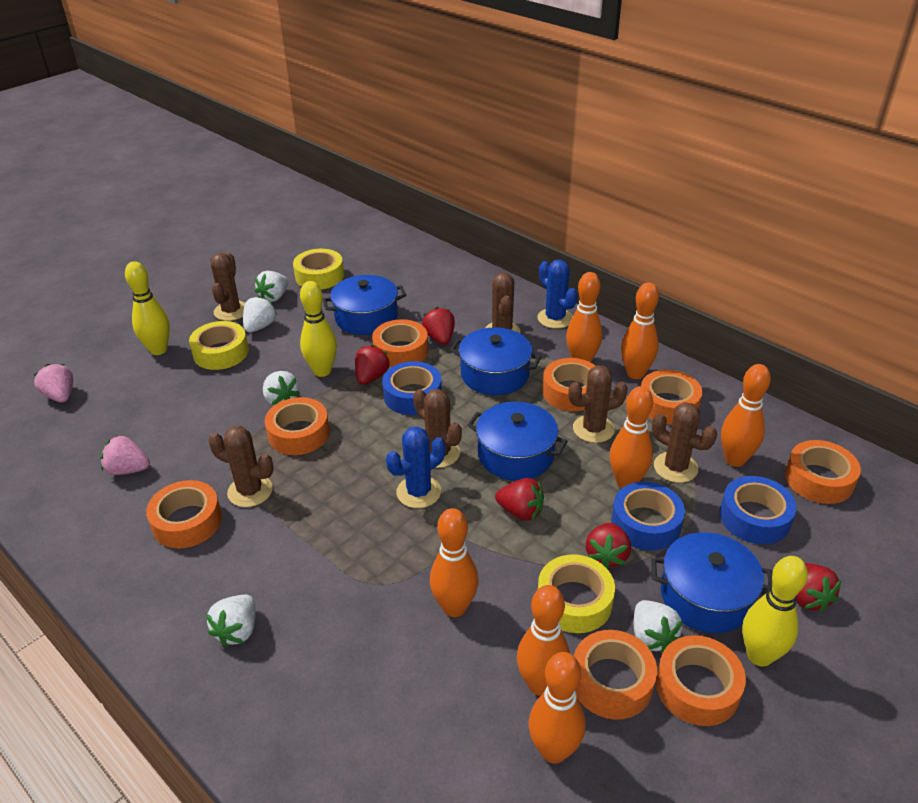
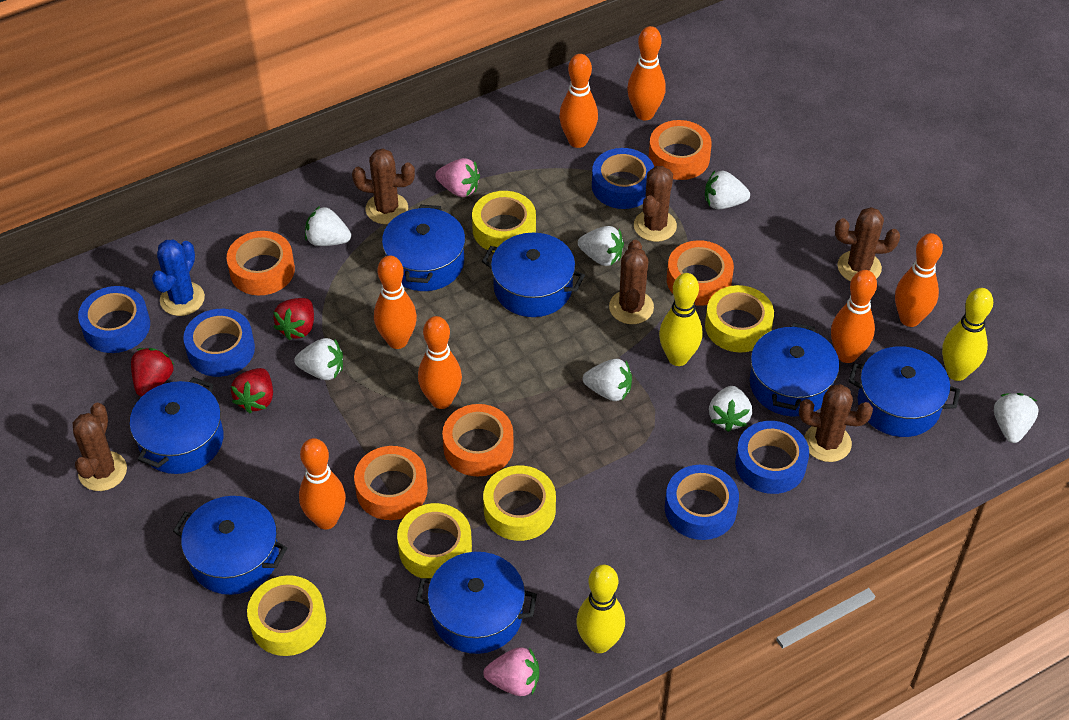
blue cactus: 2 -> 1
blue pot: 4 -> 7
blue tape: 3 -> 5
orange tape: 8 -> 5
red strawberry: 5 -> 3
white strawberry: 5 -> 7
yellow tape: 3 -> 5

